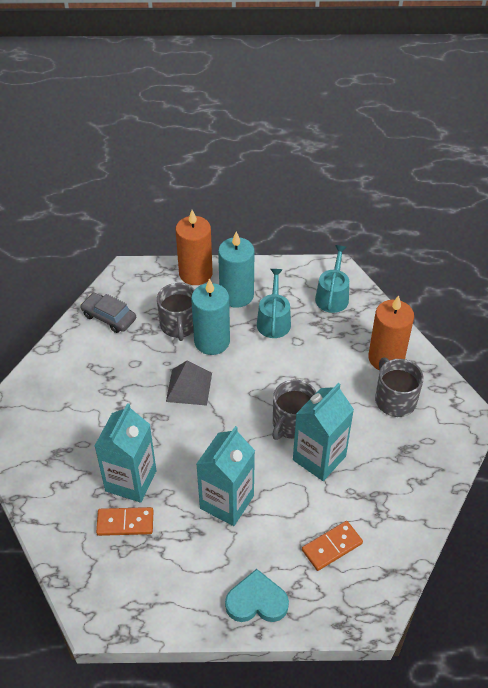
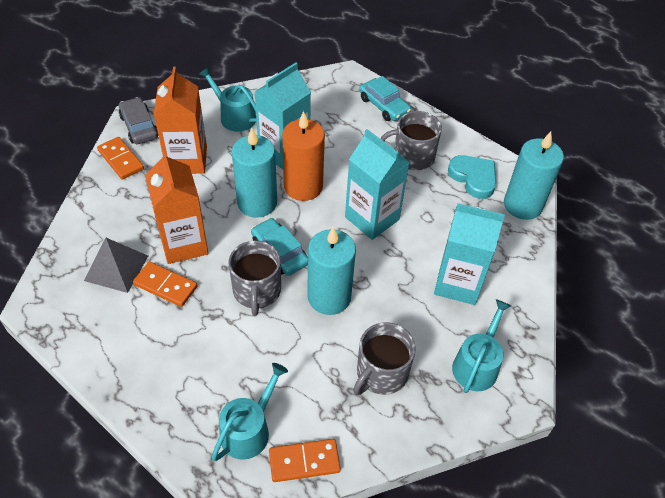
orange candle: 2 -> 1
orange carton: 0 -> 2
orange domino: 2 -> 3
turquoise candle: 2 -> 3
turquoise car: 0 -> 2
turquoise watering can: 2 -> 3

